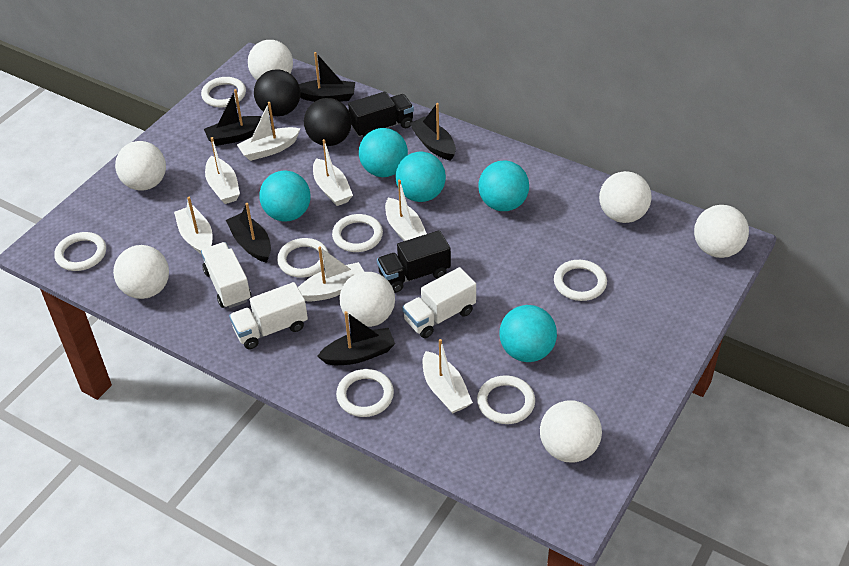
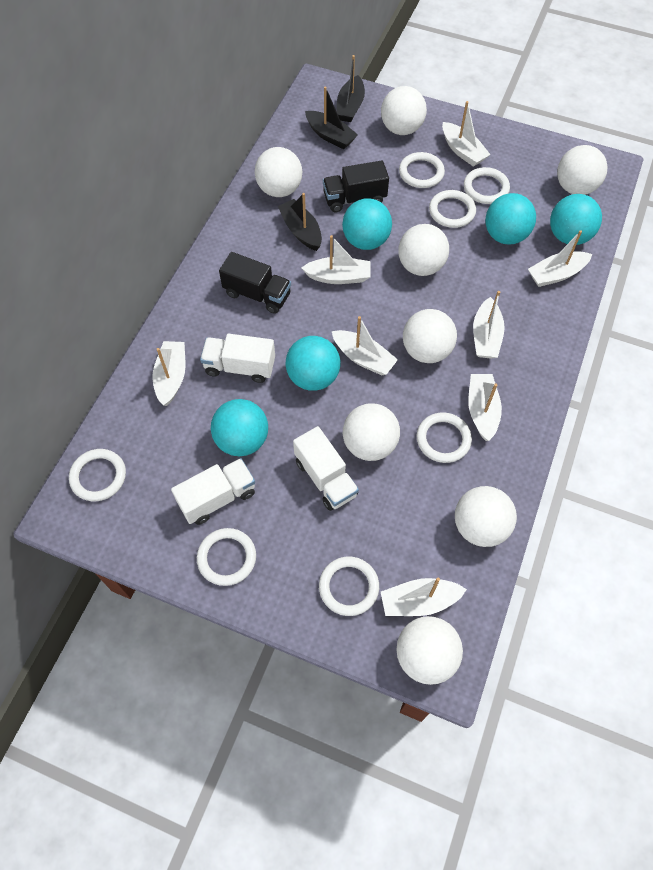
black ball: 2 -> 0
black boat: 5 -> 3
white ball: 7 -> 8
white boat: 7 -> 8

